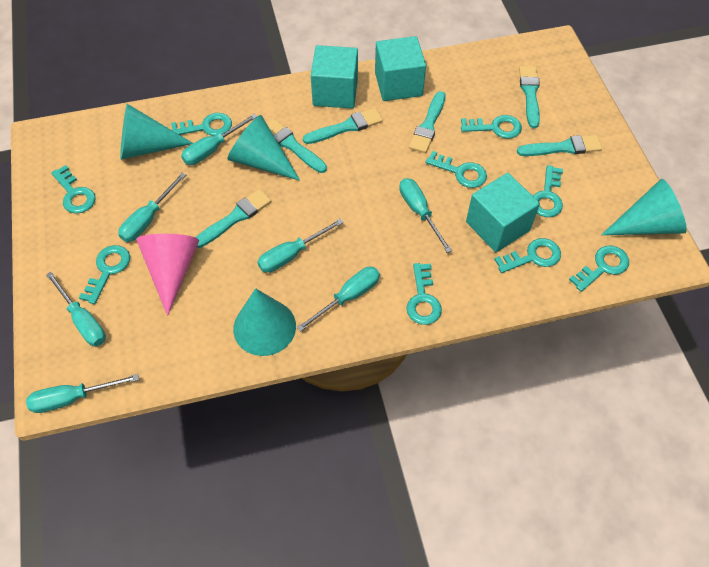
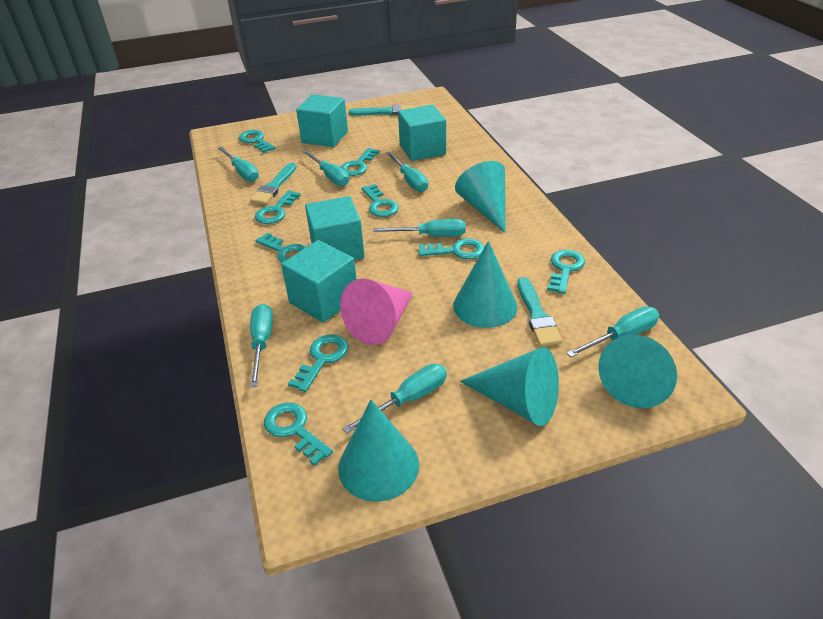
turquoise brush: 6 -> 3
turquoise cone: 4 -> 5
turquoise cube: 3 -> 4

